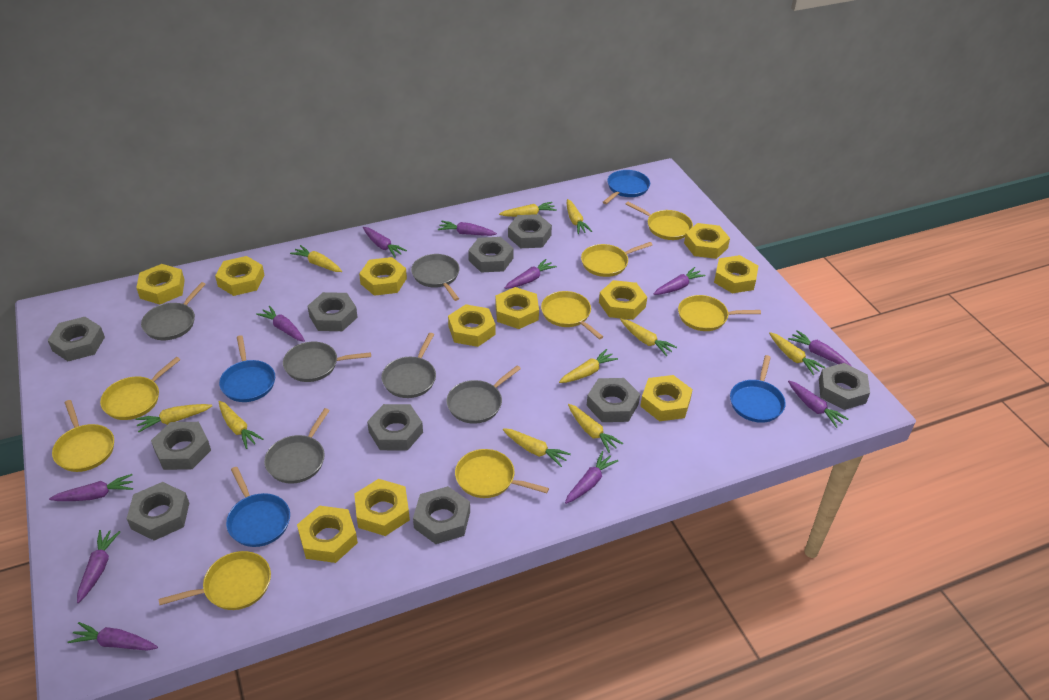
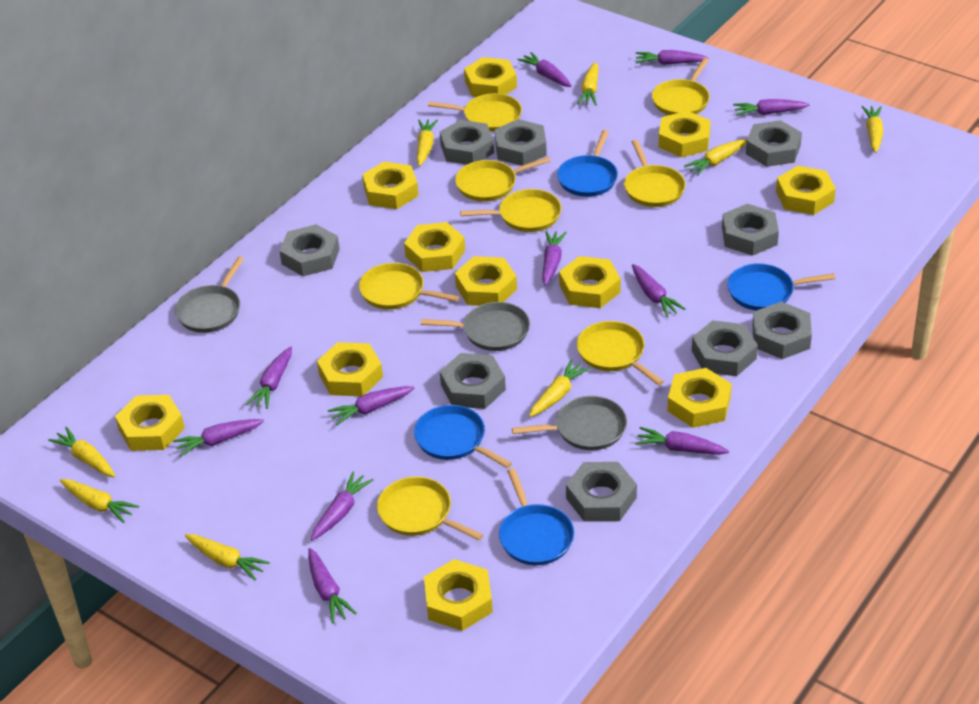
grey nut: 10 -> 9
grey pan: 6 -> 3
yellow carrot: 10 -> 8

